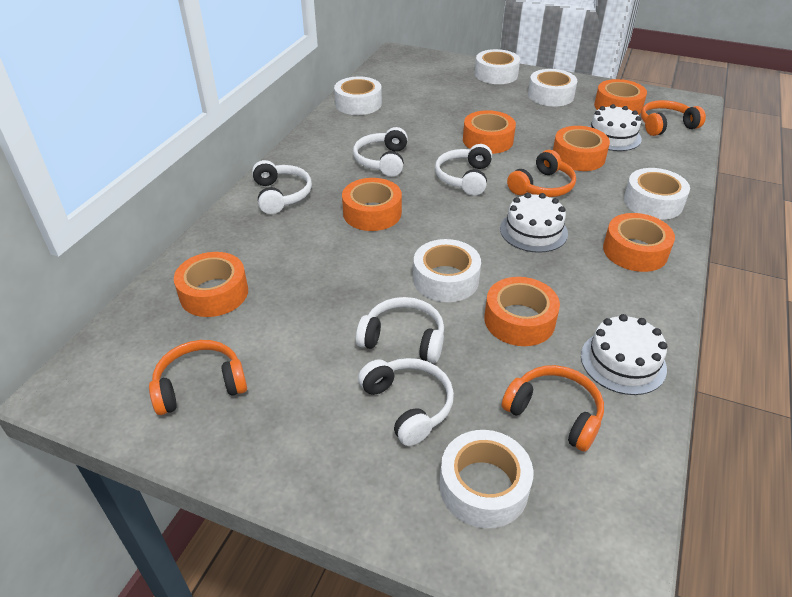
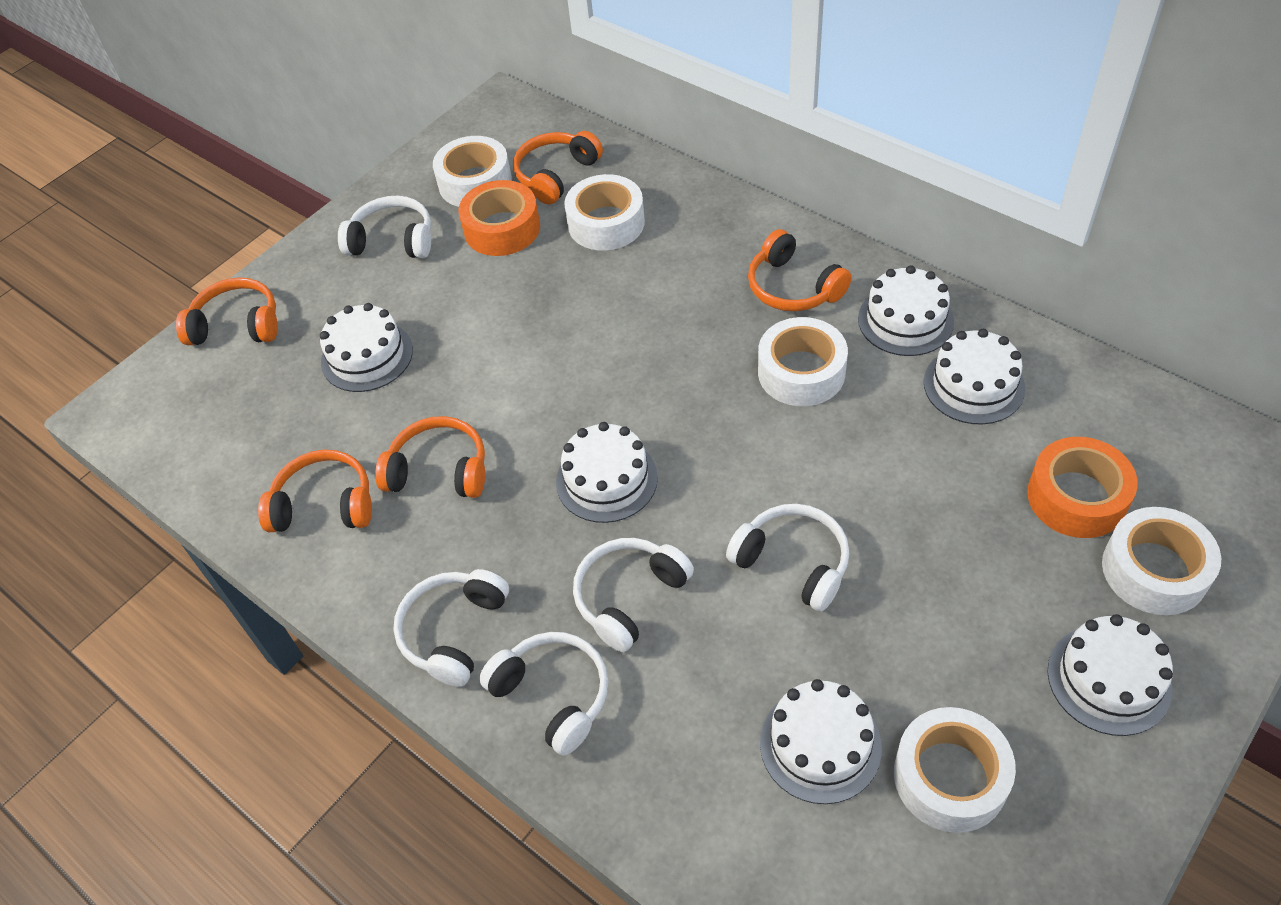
orange headphones: 4 -> 5
orange tape: 7 -> 2
white cake: 3 -> 6
white tape: 6 -> 5

